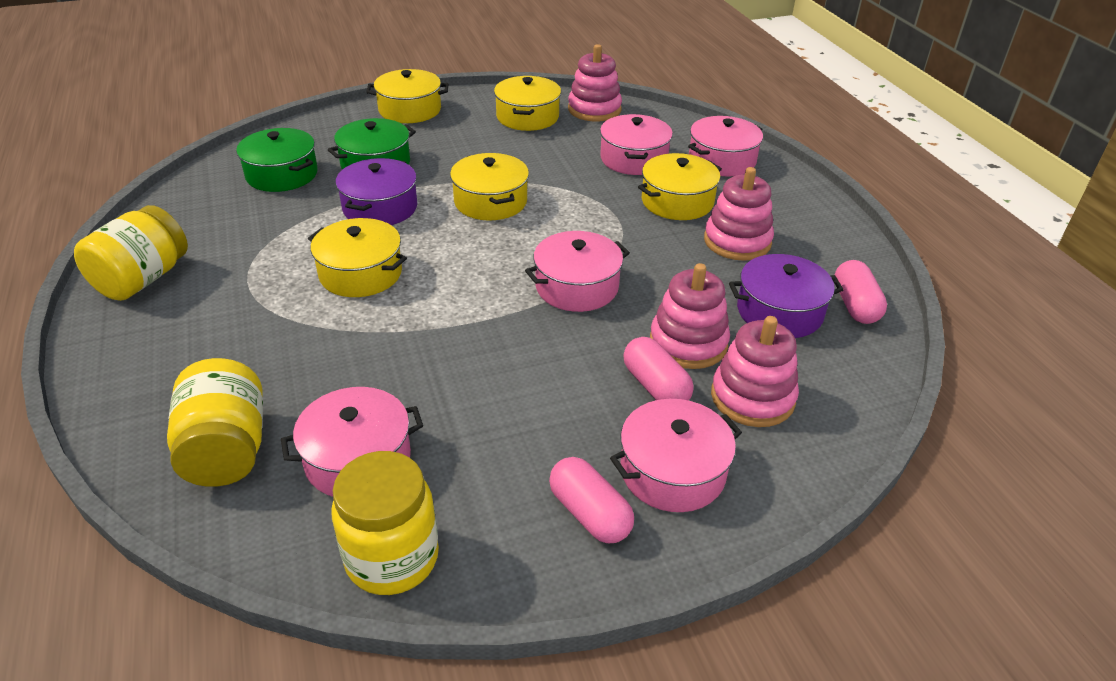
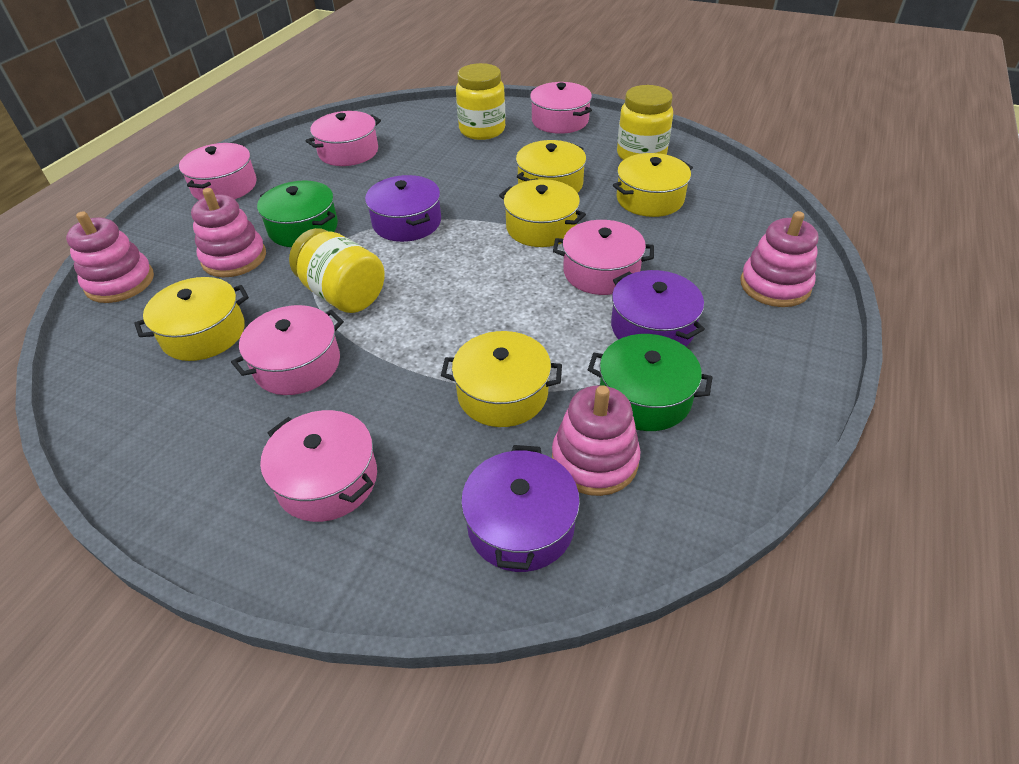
pink capsule: 3 -> 0
pink pot: 5 -> 6
purple pot: 2 -> 3

